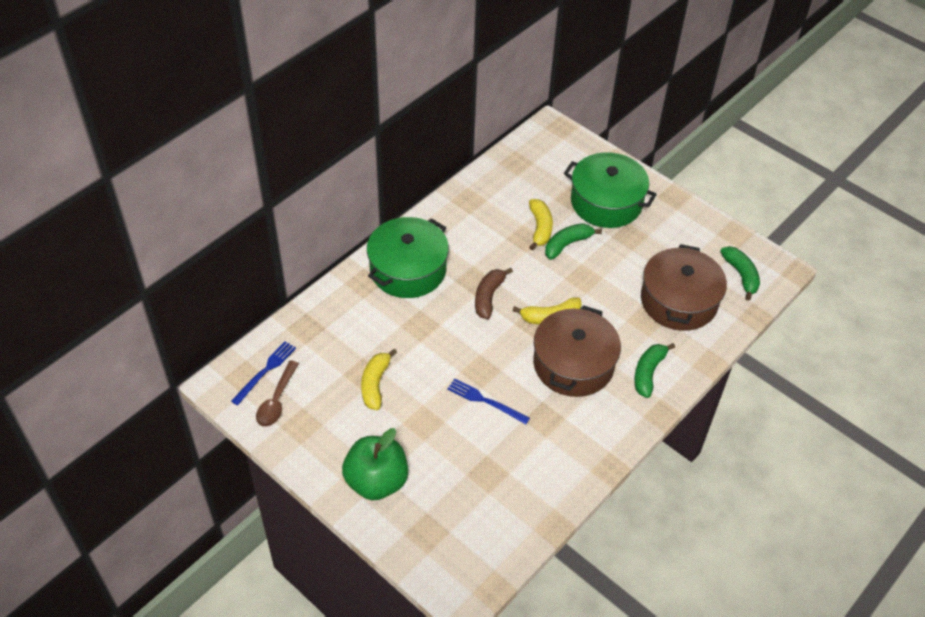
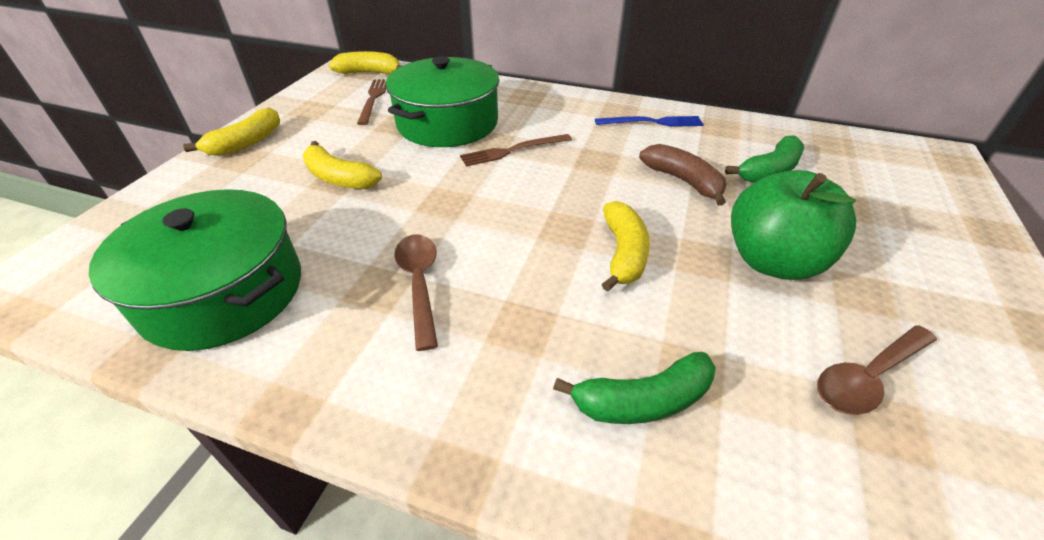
blue fork: 2 -> 1
brown fork: 0 -> 2
brown pot: 2 -> 0
brown spoon: 1 -> 2
green banana: 3 -> 2
yellow banana: 3 -> 4

